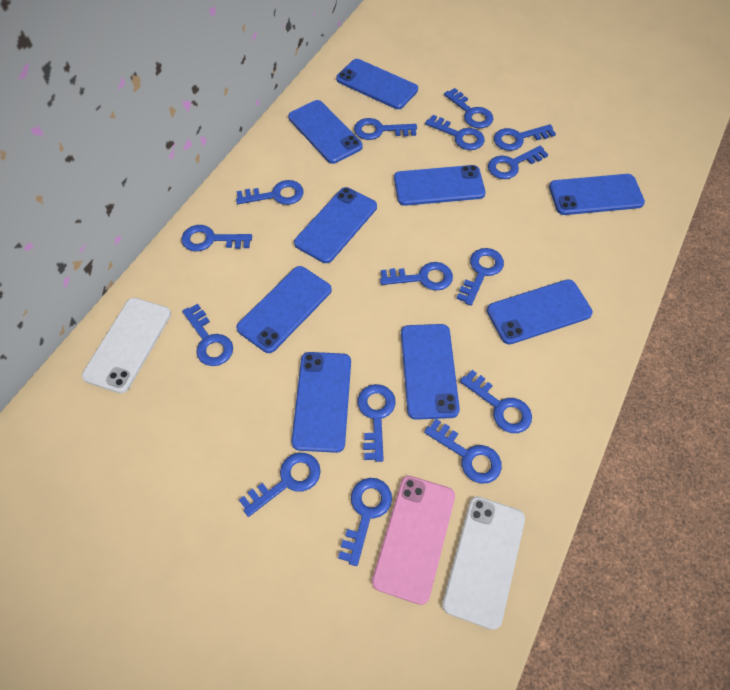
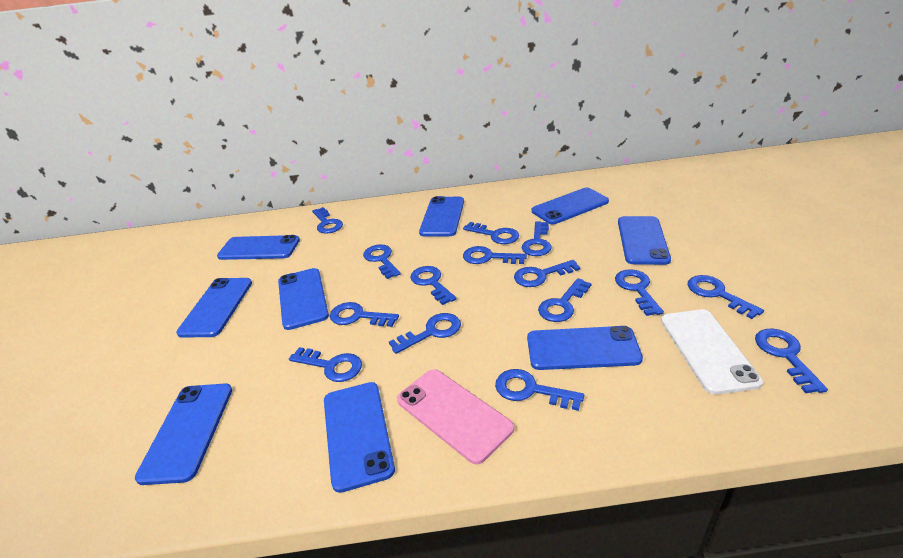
white phone: 2 -> 1

